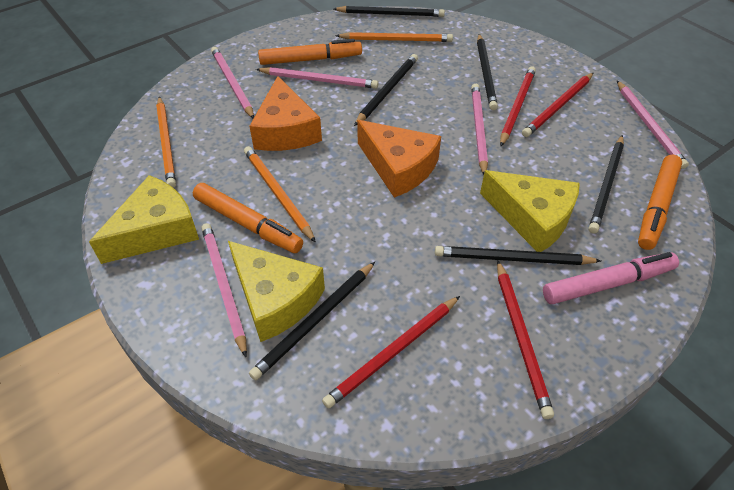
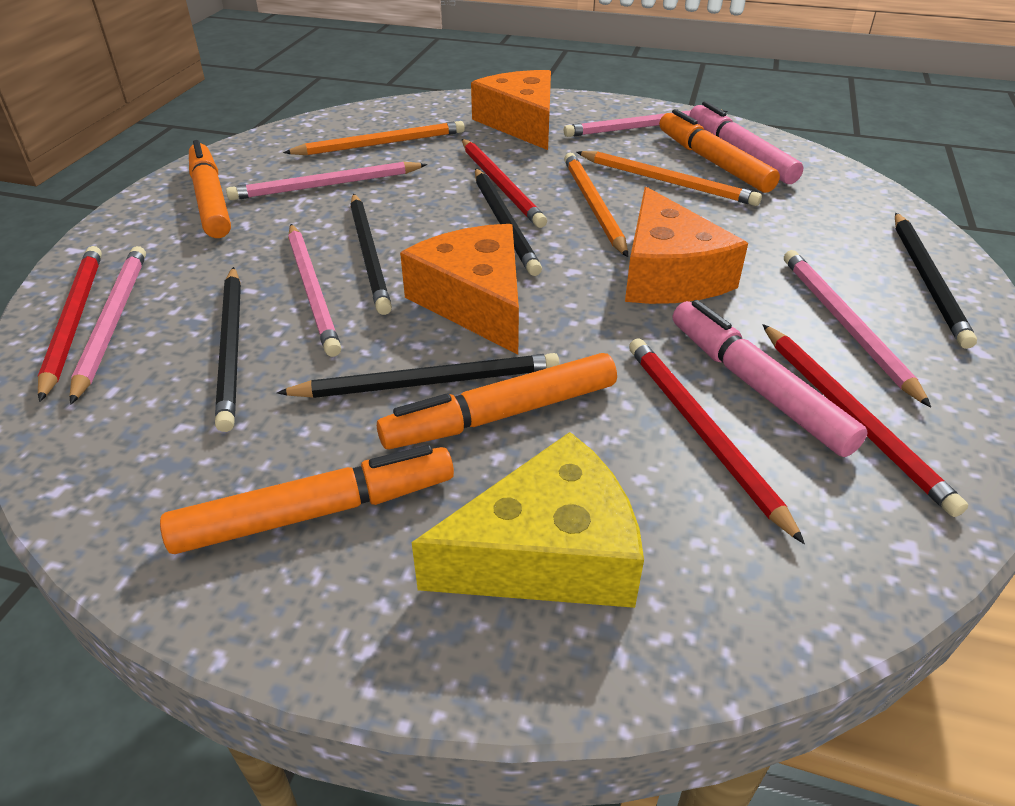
black pencil: 6 -> 5
orange cheese: 2 -> 3
orange marker: 3 -> 4
pink marker: 1 -> 2
yellow cheese: 3 -> 1

